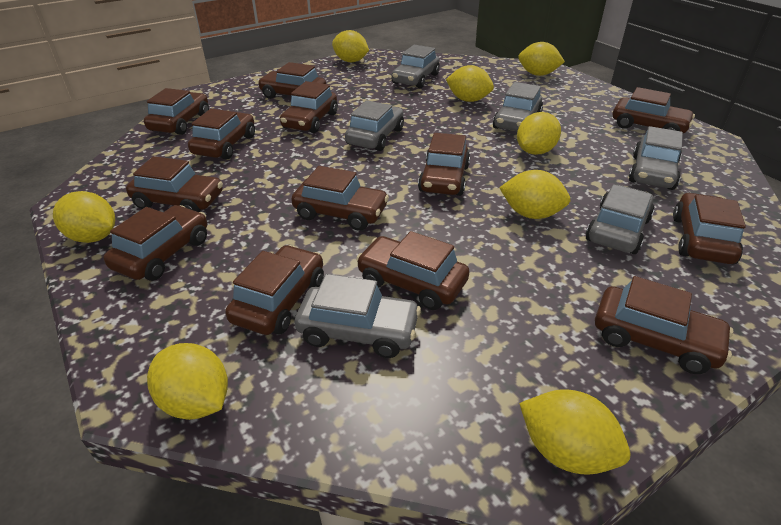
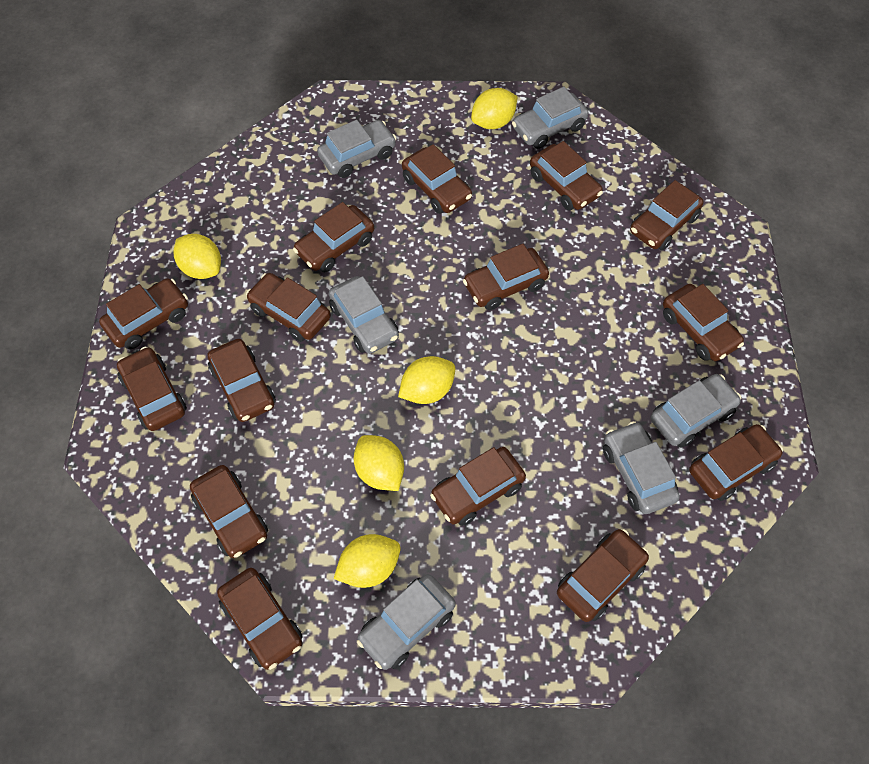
brown car: 13 -> 15
yellow lemon: 8 -> 5

